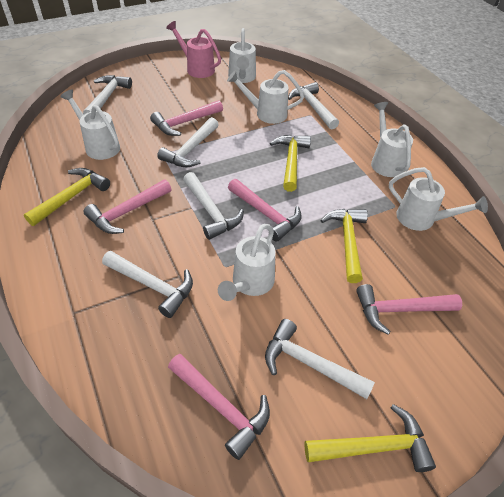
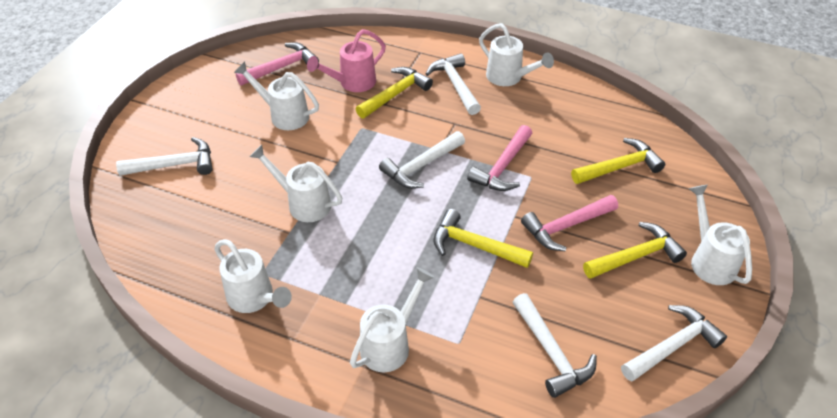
pink hammer: 5 -> 3
white hammer: 6 -> 5

